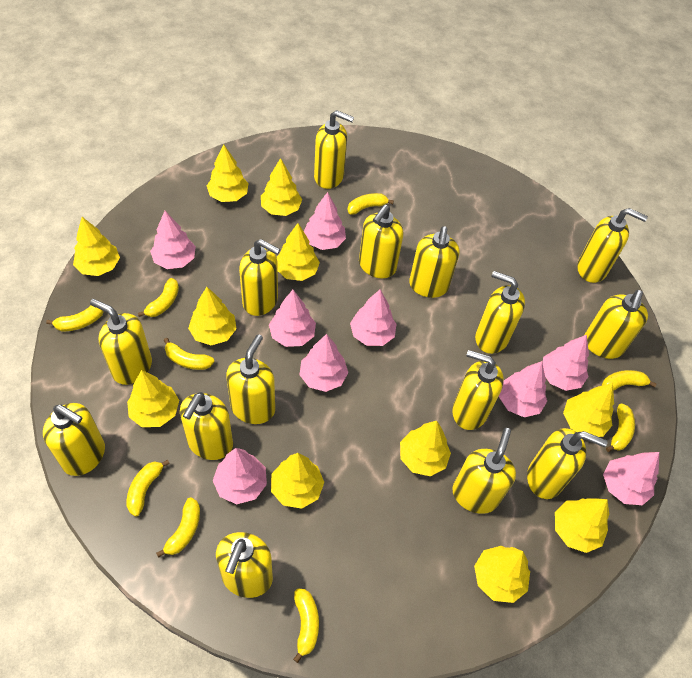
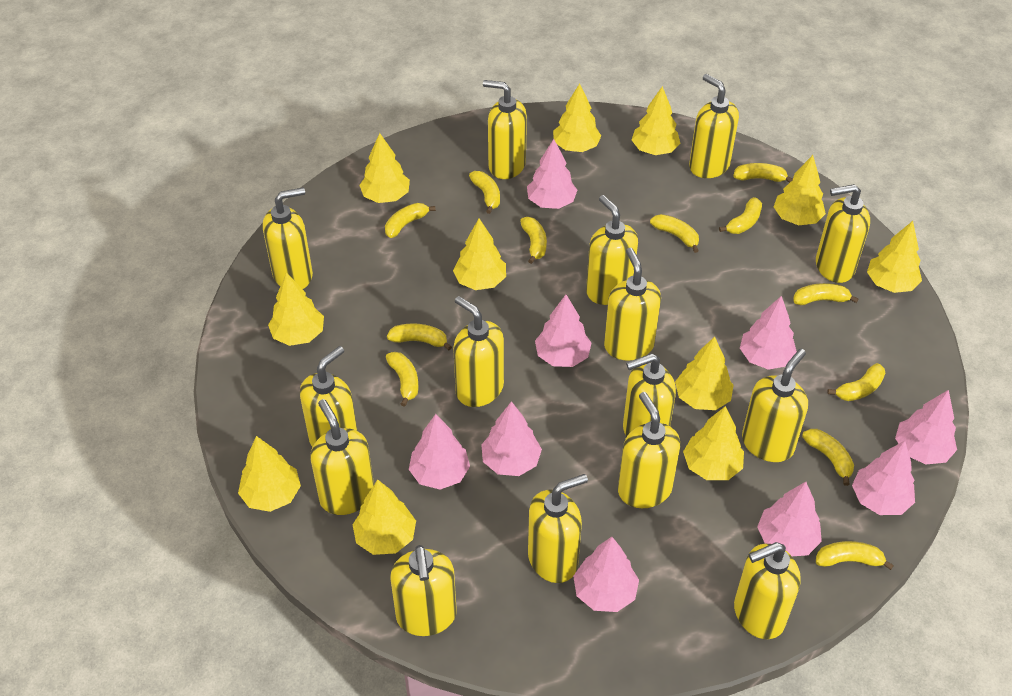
yellow banana: 9 -> 12

